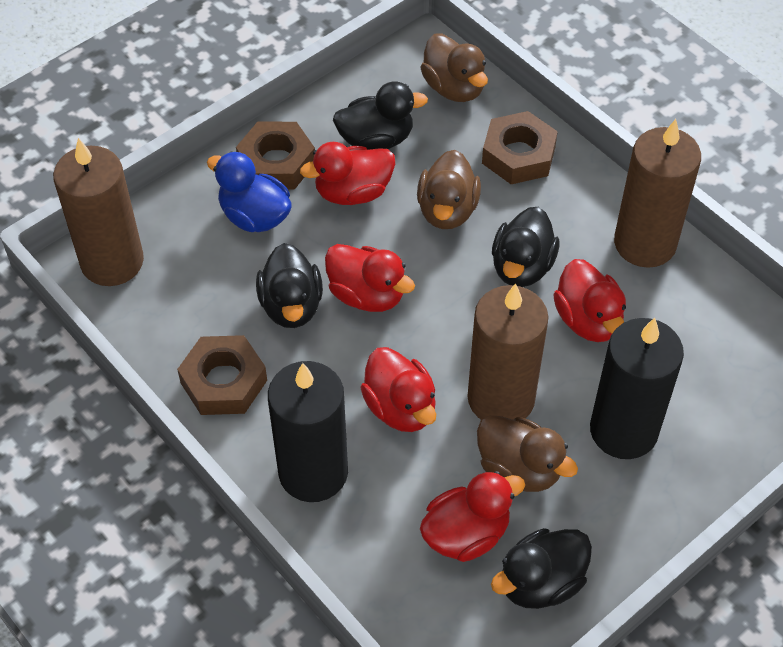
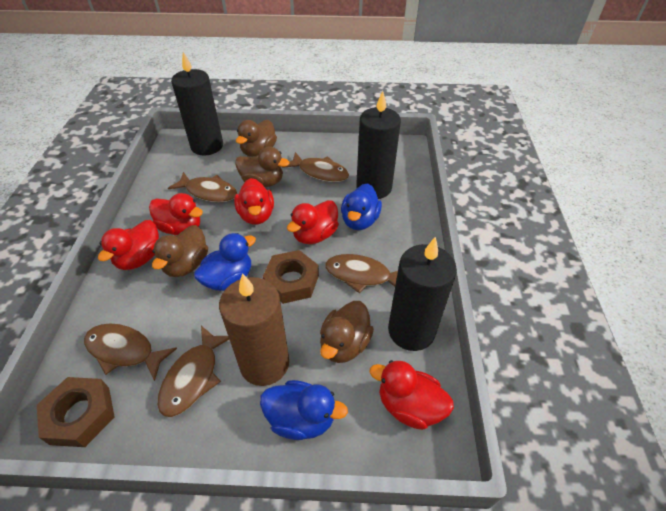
black candle: 2 -> 3
black duck: 4 -> 0
blue duck: 1 -> 3
brown candle: 3 -> 1
brown duck: 3 -> 4
brown fish: 0 -> 5
brown nut: 3 -> 2

